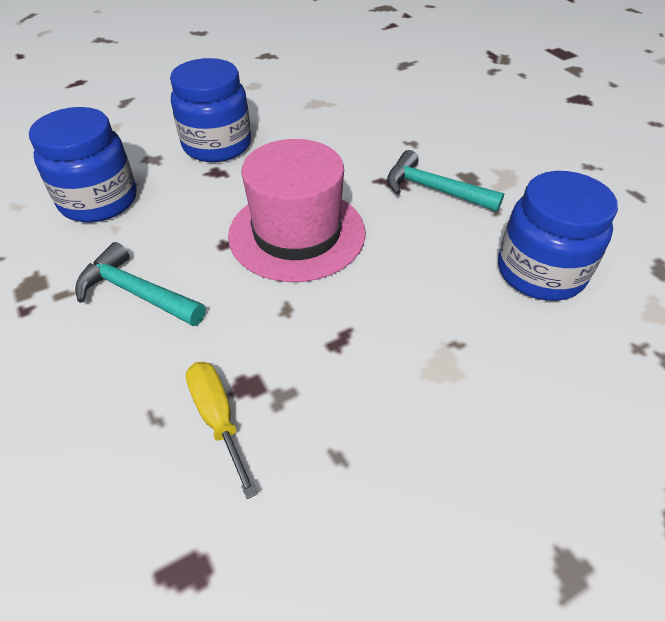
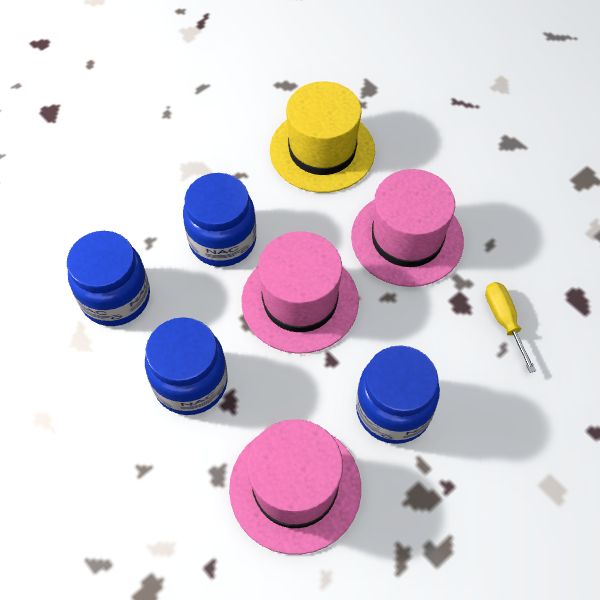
blue jar: 3 -> 4
pink hat: 1 -> 3
turquoise hammer: 2 -> 0
yellow hat: 0 -> 1

